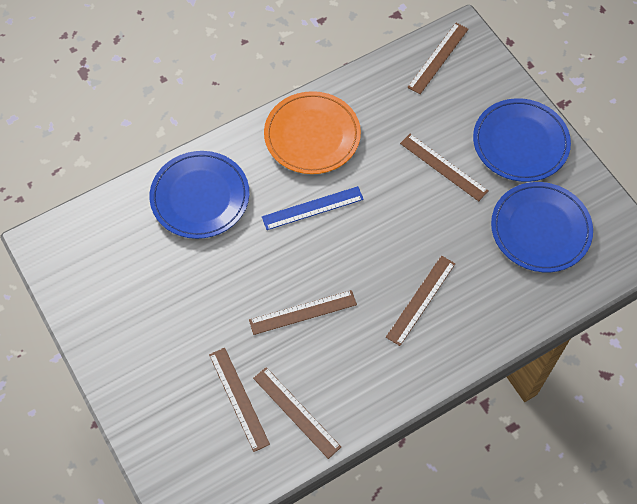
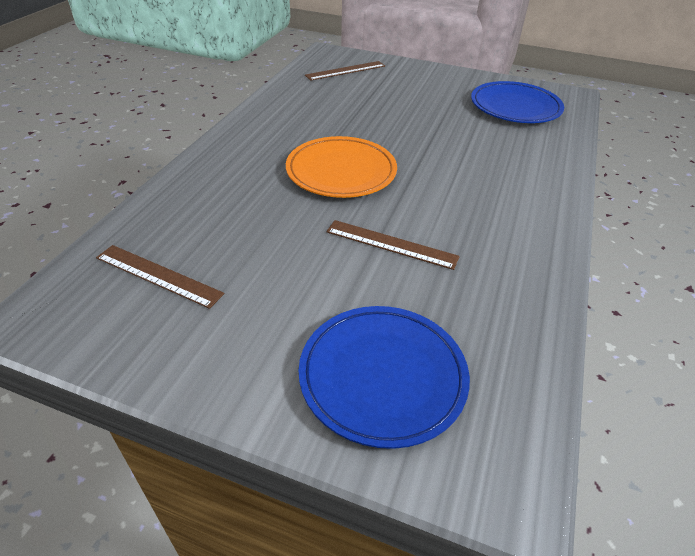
blue plate: 3 -> 2
blue ruler: 1 -> 0
brown ruler: 6 -> 3

